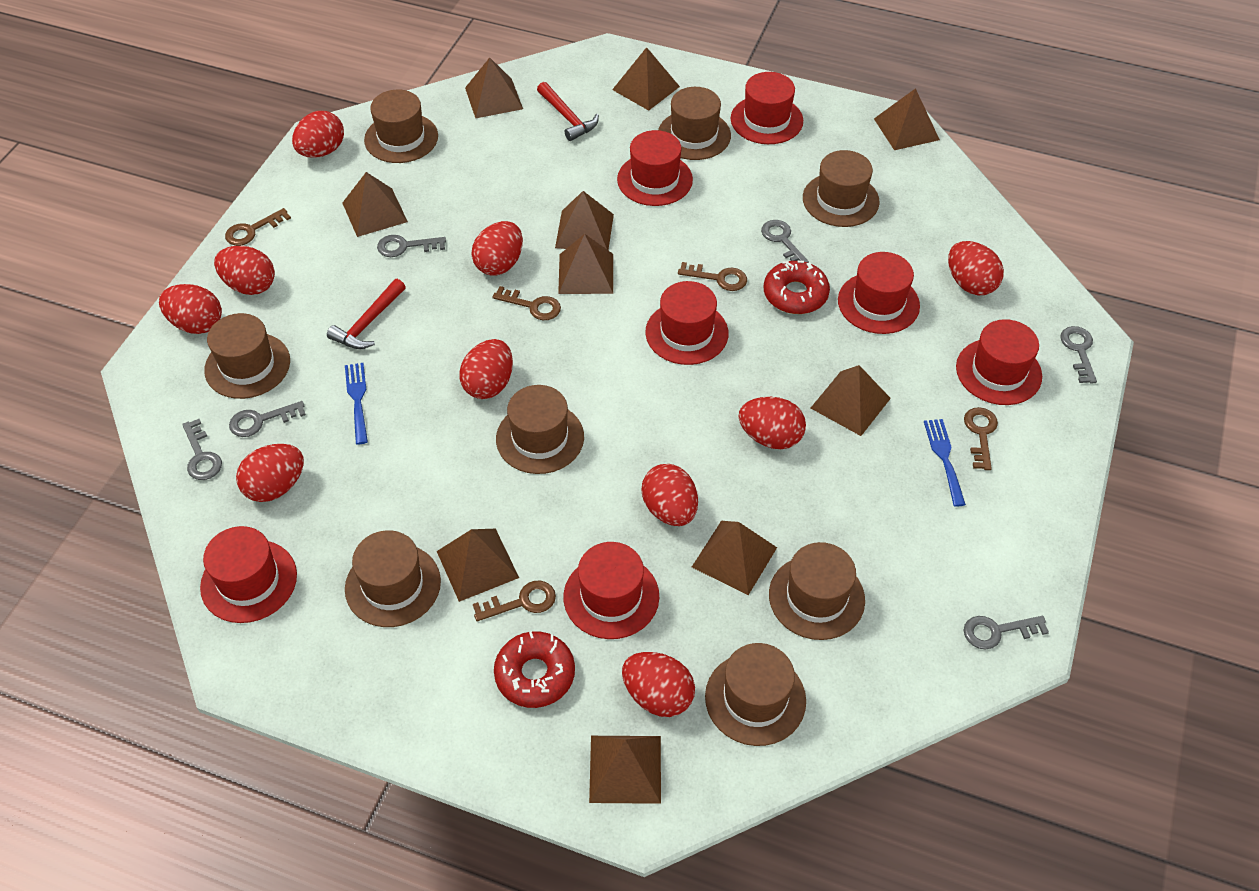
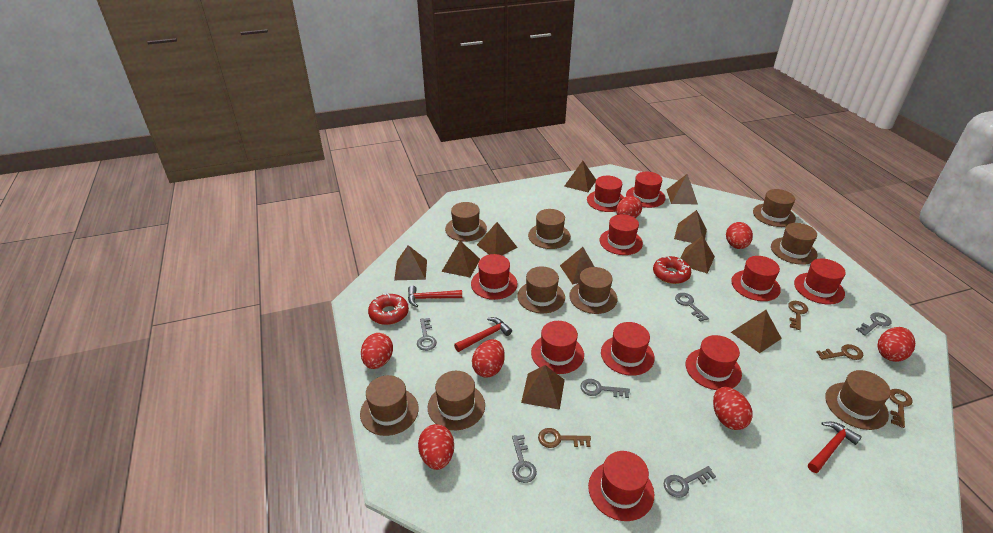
blue fork: 2 -> 0
brown hat: 8 -> 9
brown key: 5 -> 4
red egg: 10 -> 7
red hammer: 2 -> 3
red hat: 7 -> 10

